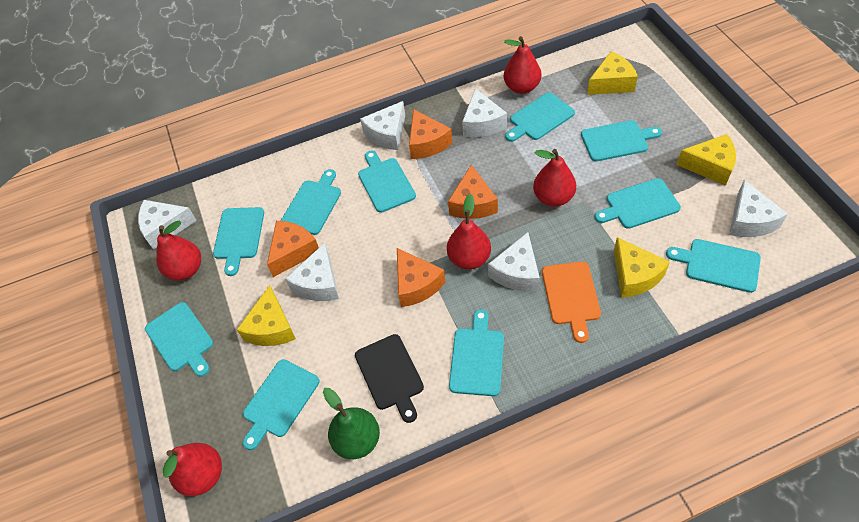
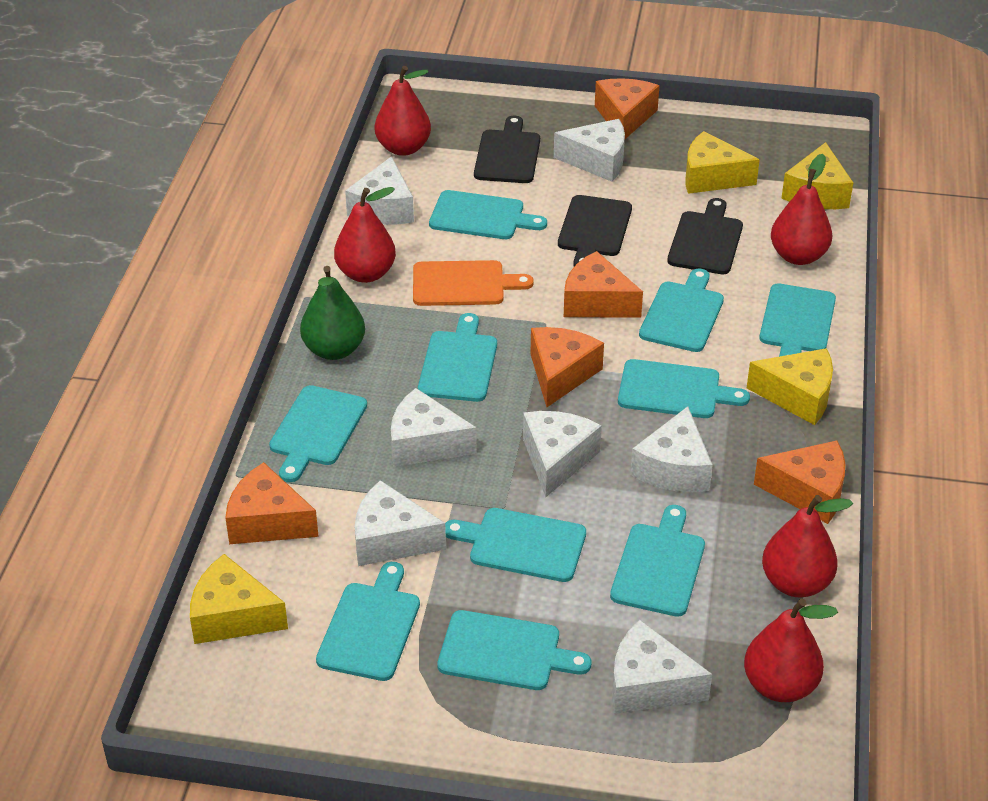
black cutting board: 1 -> 3
orange cheese: 4 -> 5
white cheese: 6 -> 7

